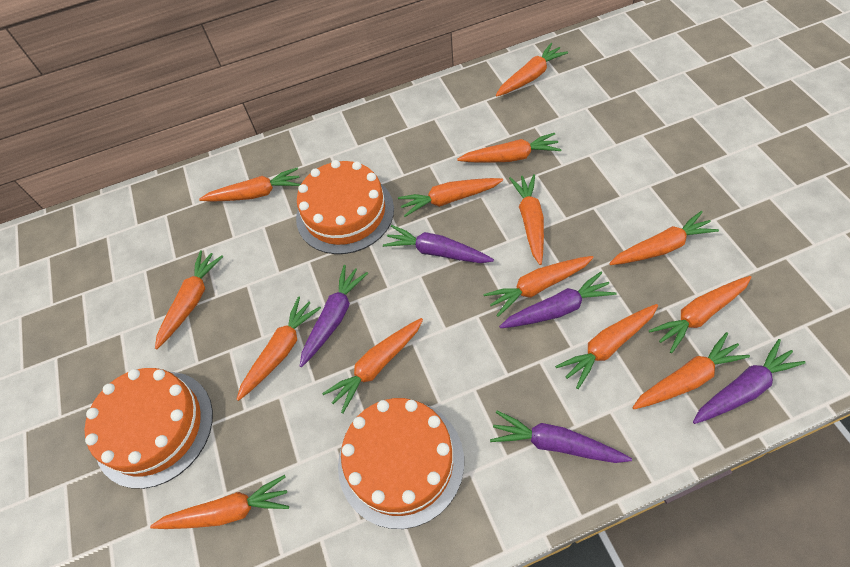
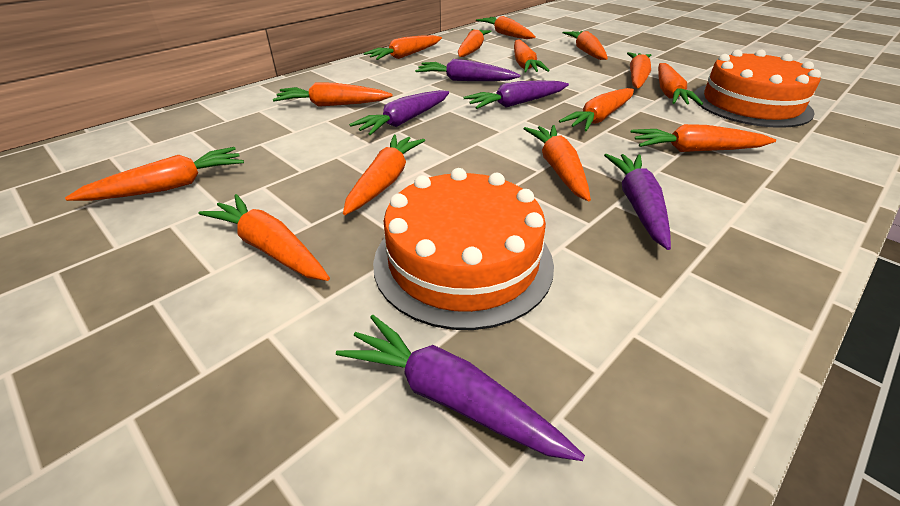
orange cake: 3 -> 2

